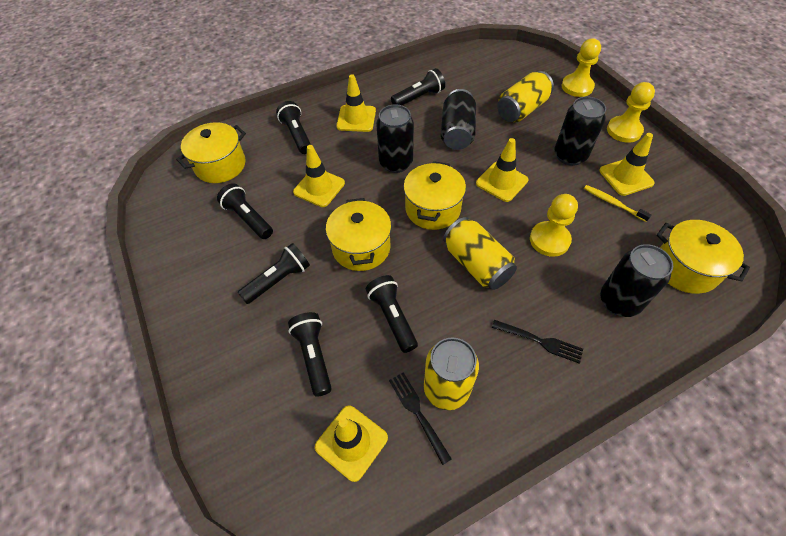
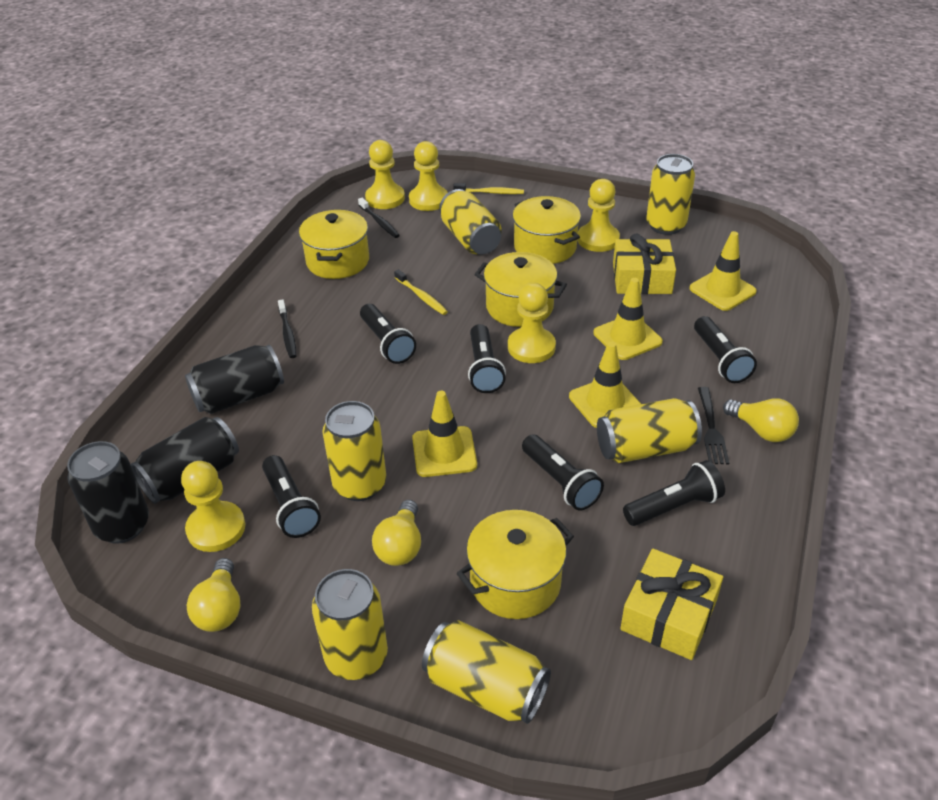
black can: 4 -> 3
black fork: 2 -> 1
black toothbrush: 0 -> 2
yellow can: 3 -> 6
yellow gift: 0 -> 2
yellow light bulb: 0 -> 3
yellow pawn: 3 -> 5
yellow toothbrush: 1 -> 2
yellow traffic cone: 5 -> 4

